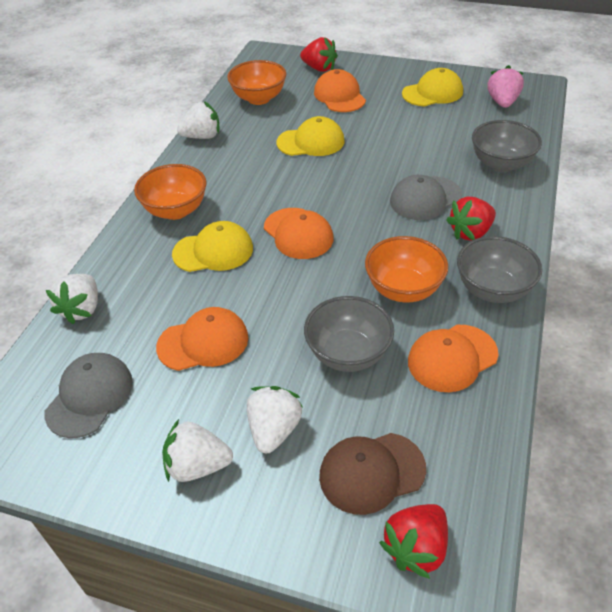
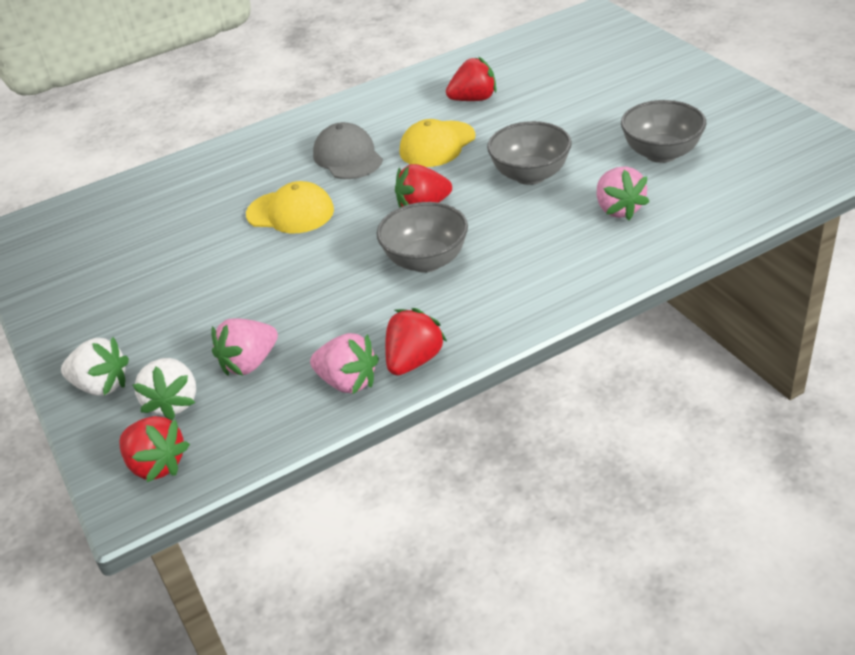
brown cap: 1 -> 0
grey cap: 2 -> 1
orange bowl: 3 -> 0
orange cap: 4 -> 0
pink strawberry: 1 -> 3
red strawberry: 3 -> 4
white strawberry: 4 -> 2
yellow cap: 3 -> 2

